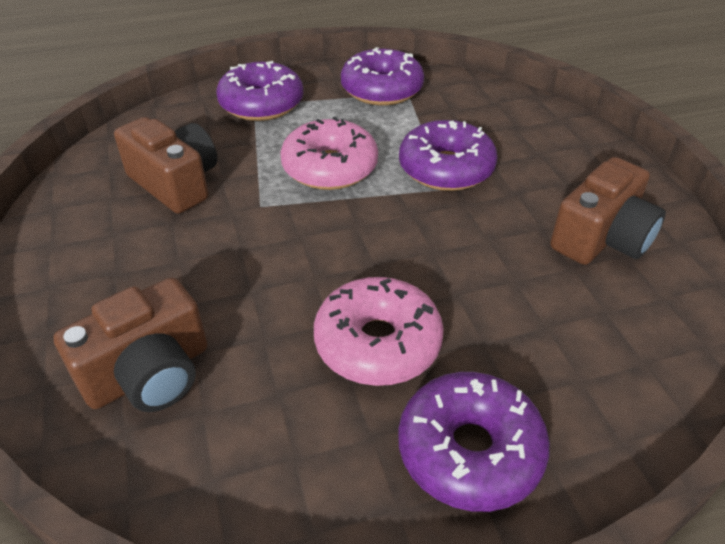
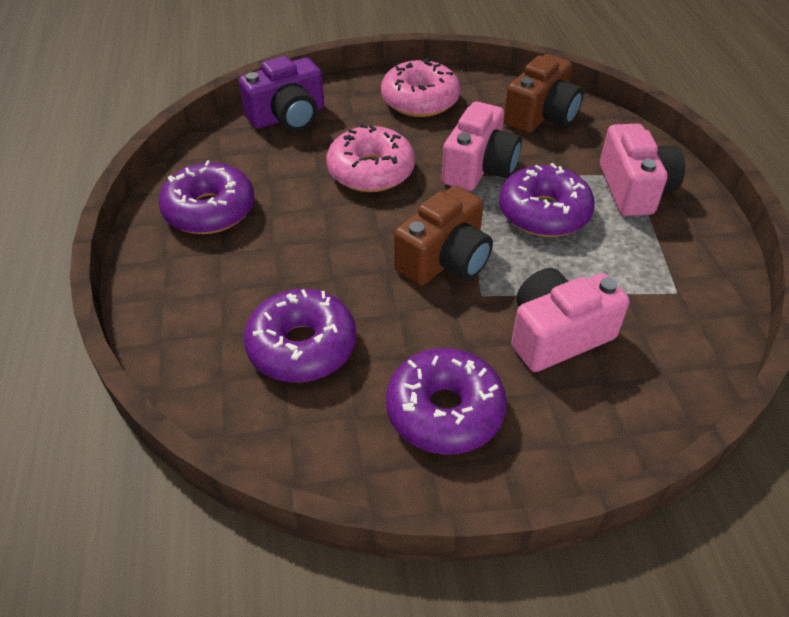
brown camera: 3 -> 2
pink camera: 0 -> 3
purple camera: 0 -> 1

